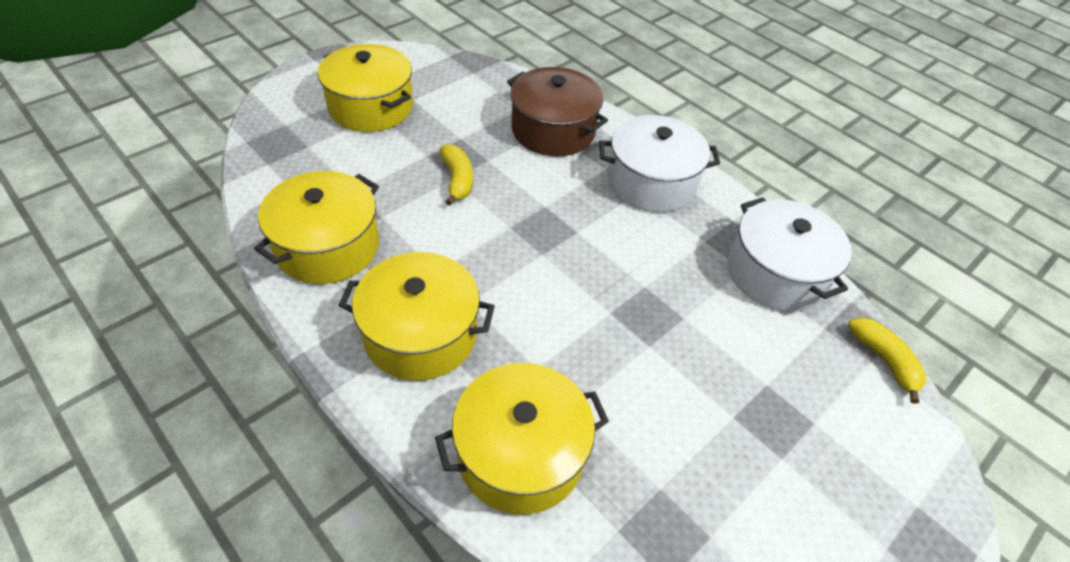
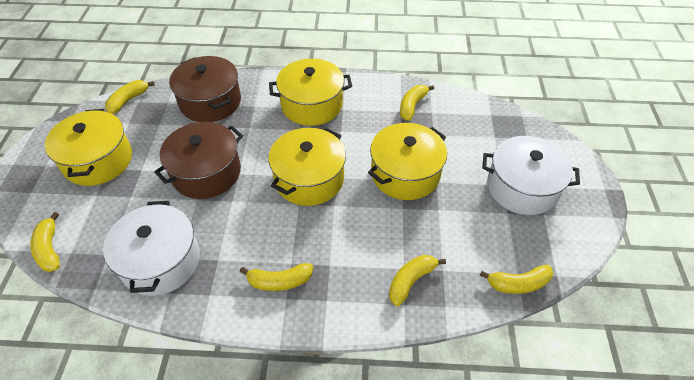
brown pot: 1 -> 2
yellow banana: 2 -> 6

